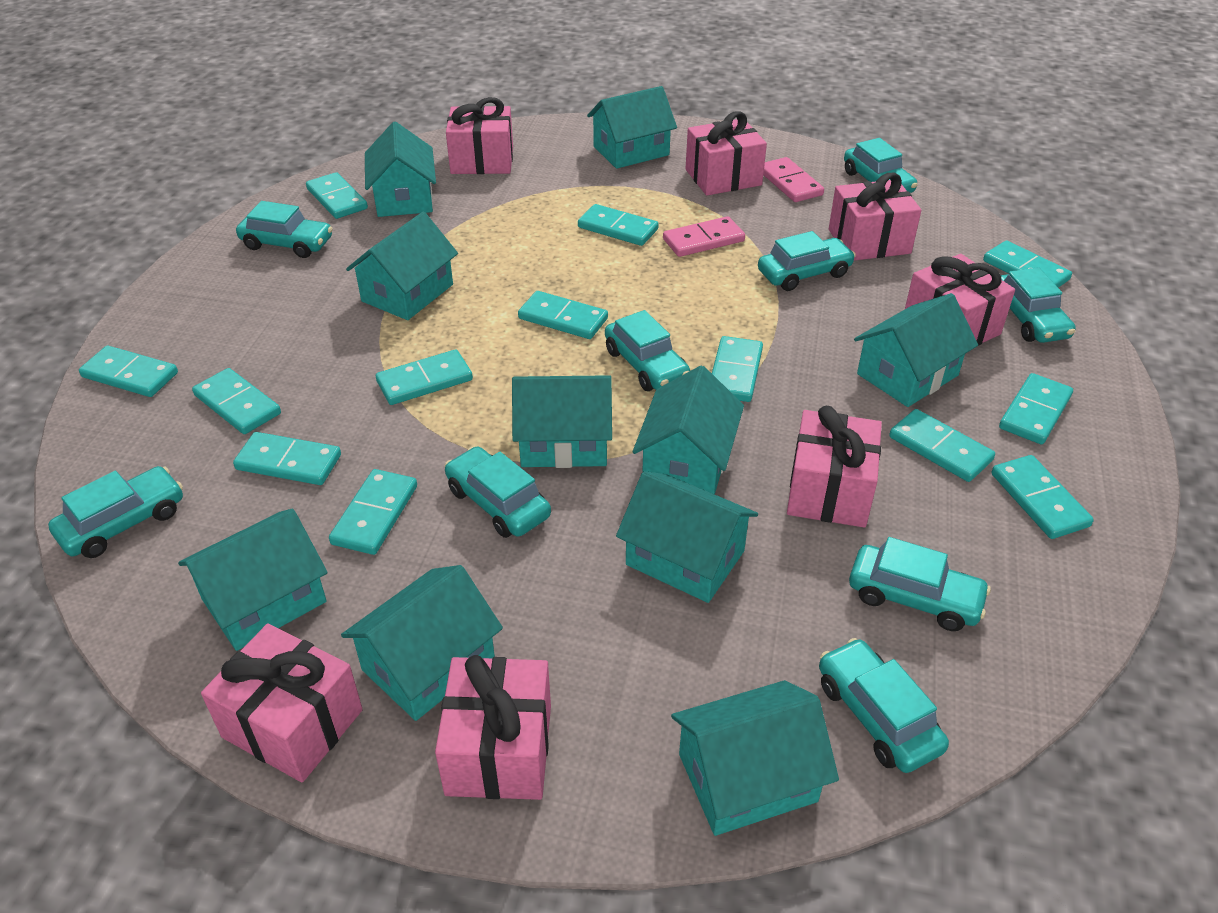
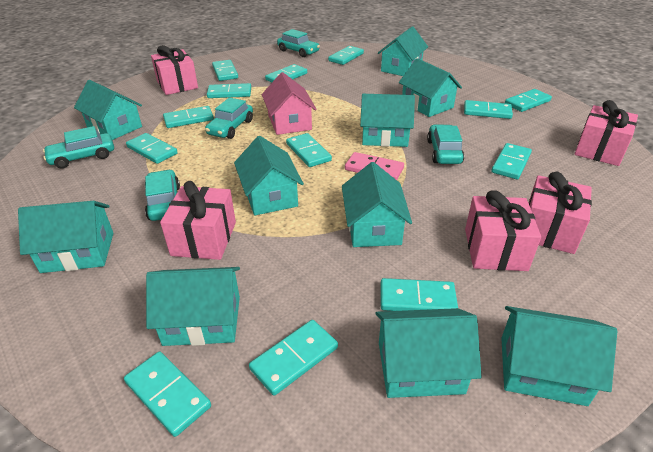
pink domino: 2 -> 1
pink gift: 7 -> 5
pink house: 0 -> 1
turquoise car: 9 -> 5

